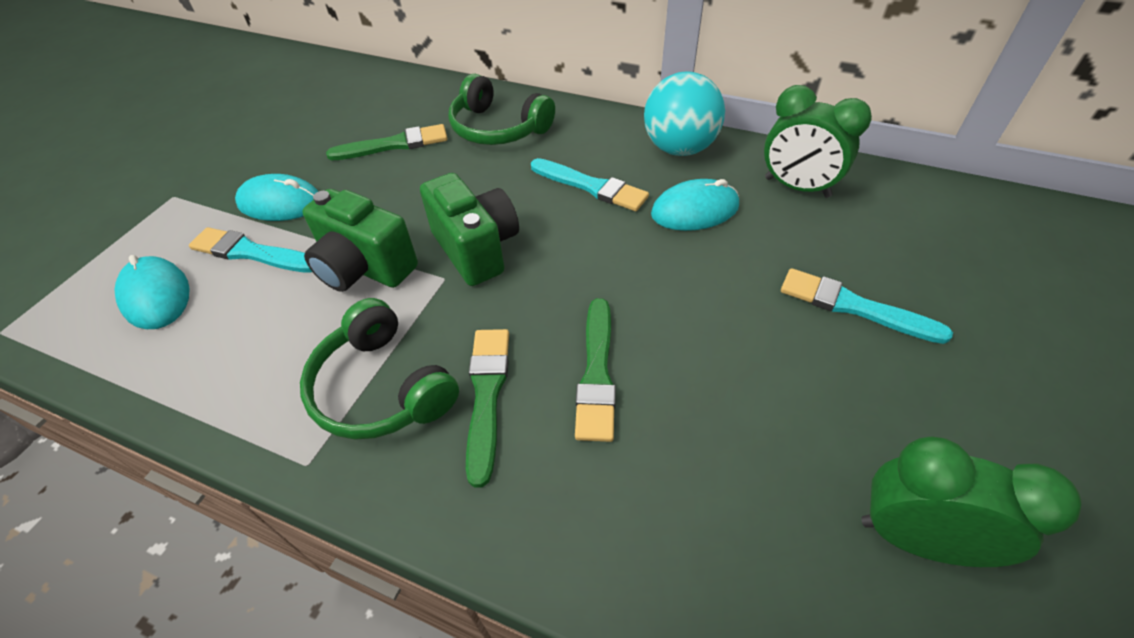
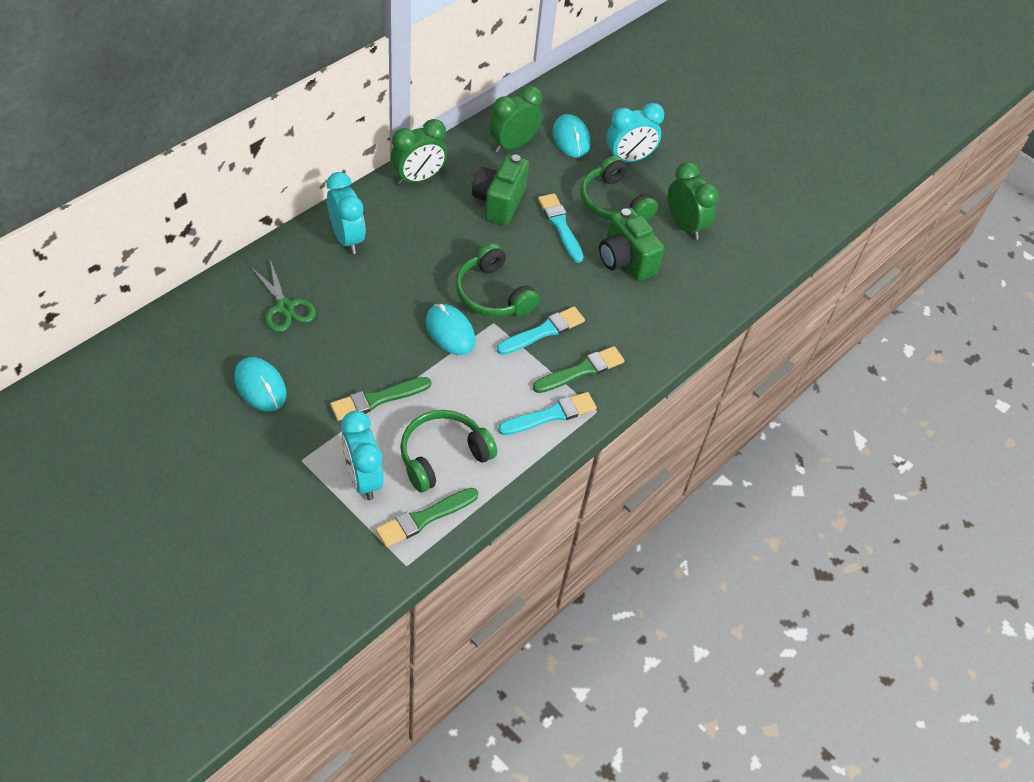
green clock: 2 -> 3
green headphones: 2 -> 3
green scissors: 0 -> 1
turquoise ball: 1 -> 0
turquoise clock: 0 -> 3

